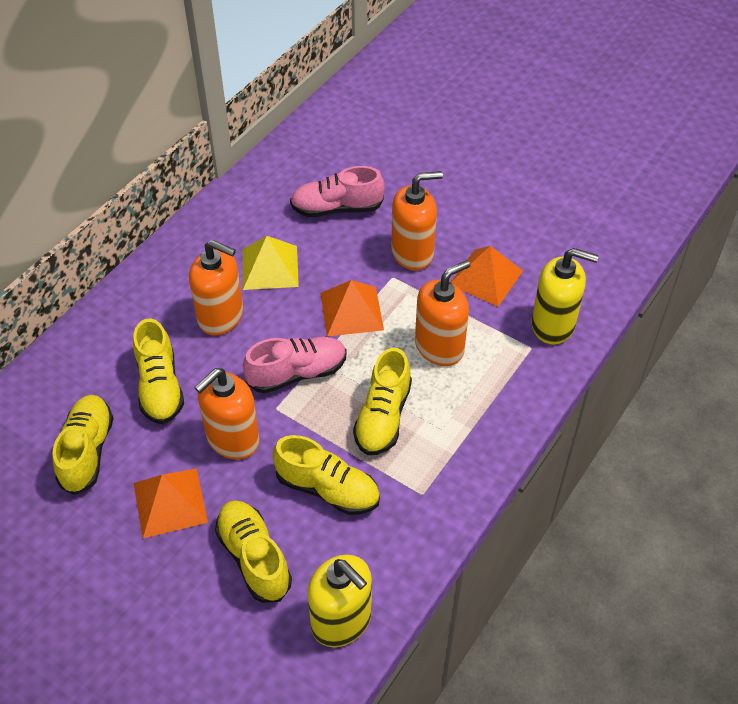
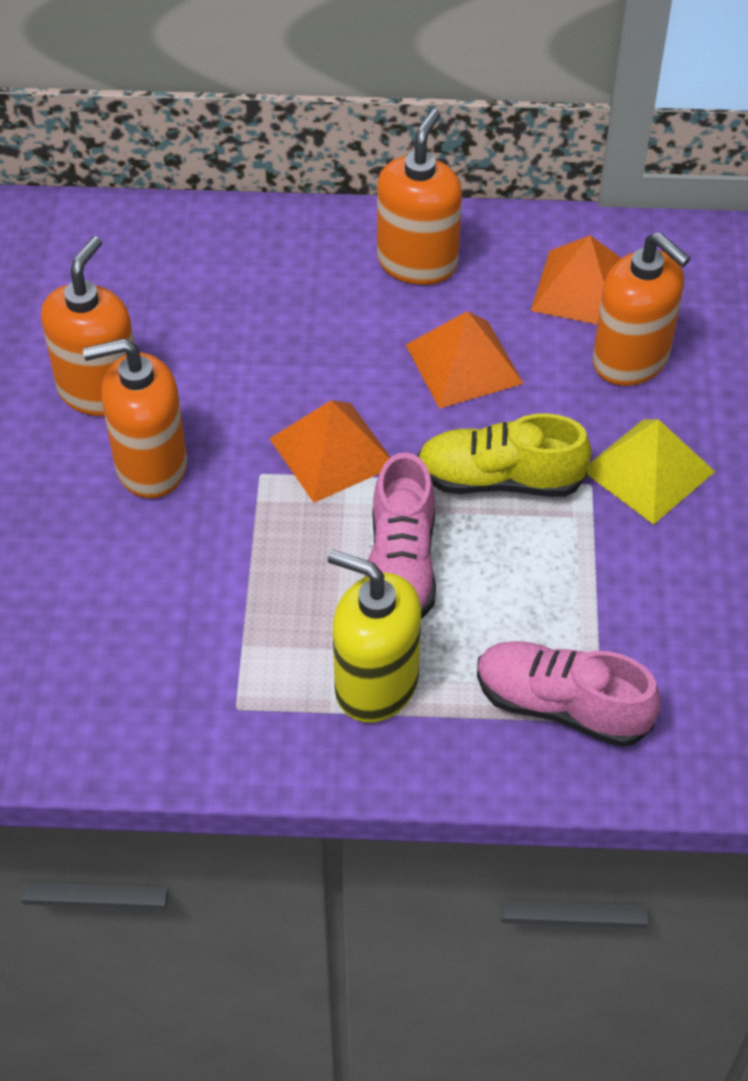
yellow shoe: 5 -> 1
yellow soap dispenser: 2 -> 1

